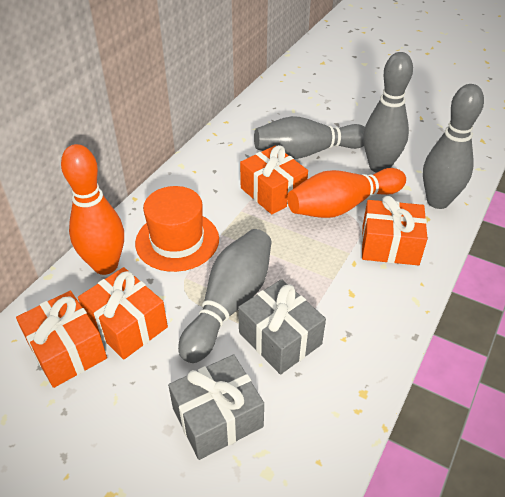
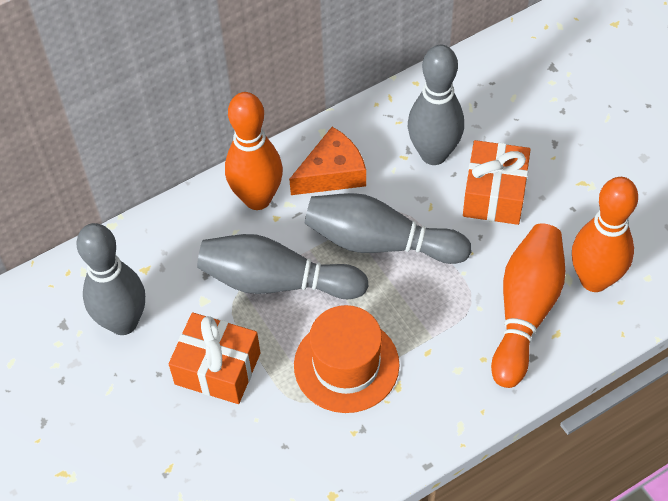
grey gift: 2 -> 0
orange bowling pin: 2 -> 3
orange cheese: 0 -> 1
orange gift: 4 -> 2

